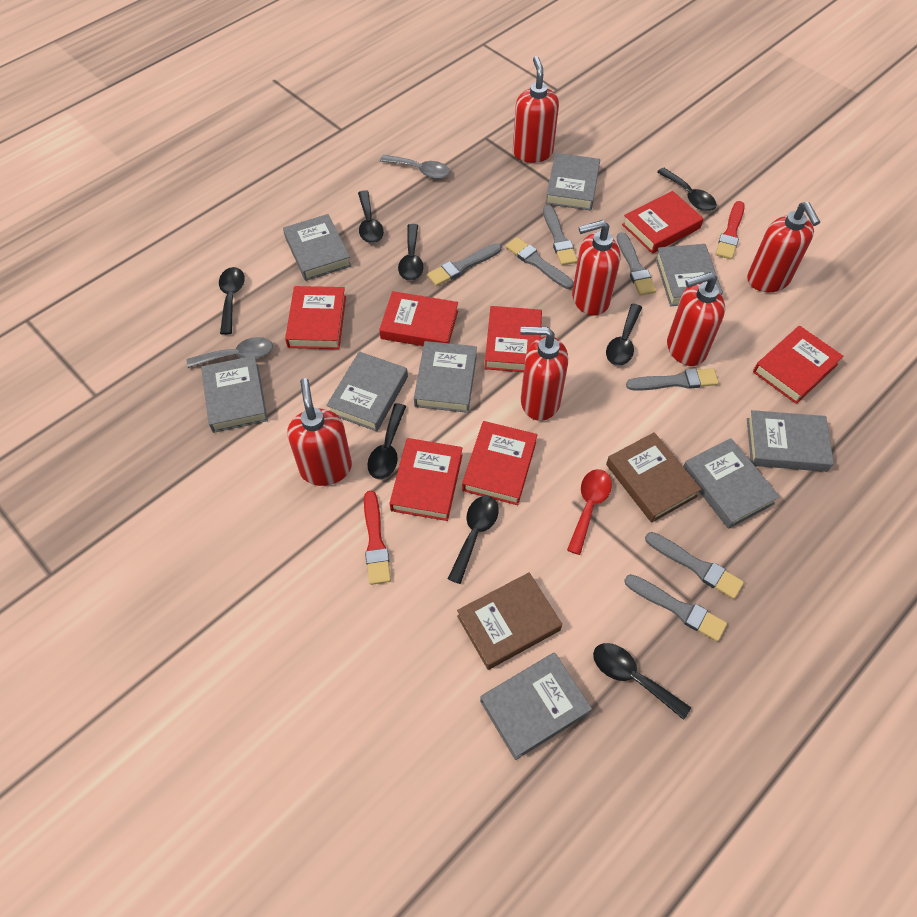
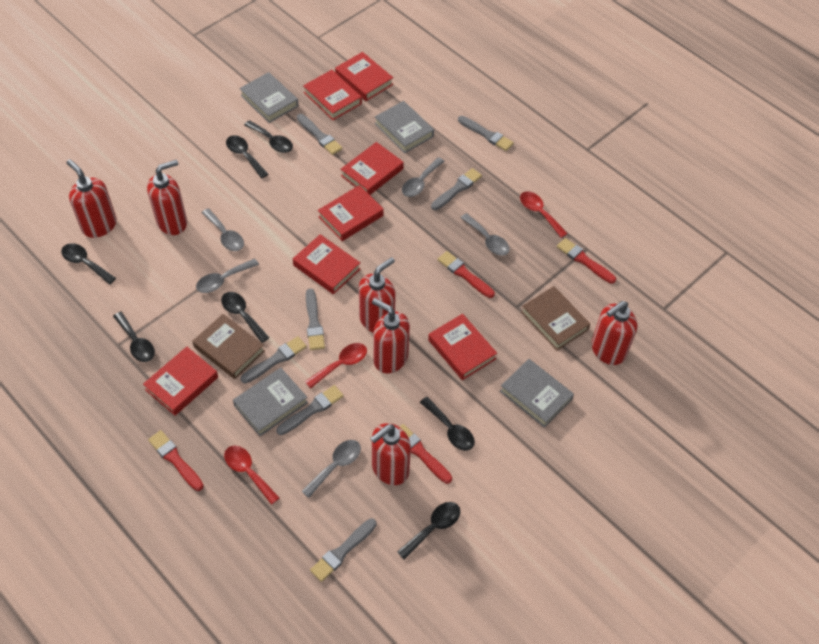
black spoon: 8 -> 7
grey book: 9 -> 4
grey spoon: 2 -> 5
red brush: 2 -> 4
red spoon: 1 -> 3

